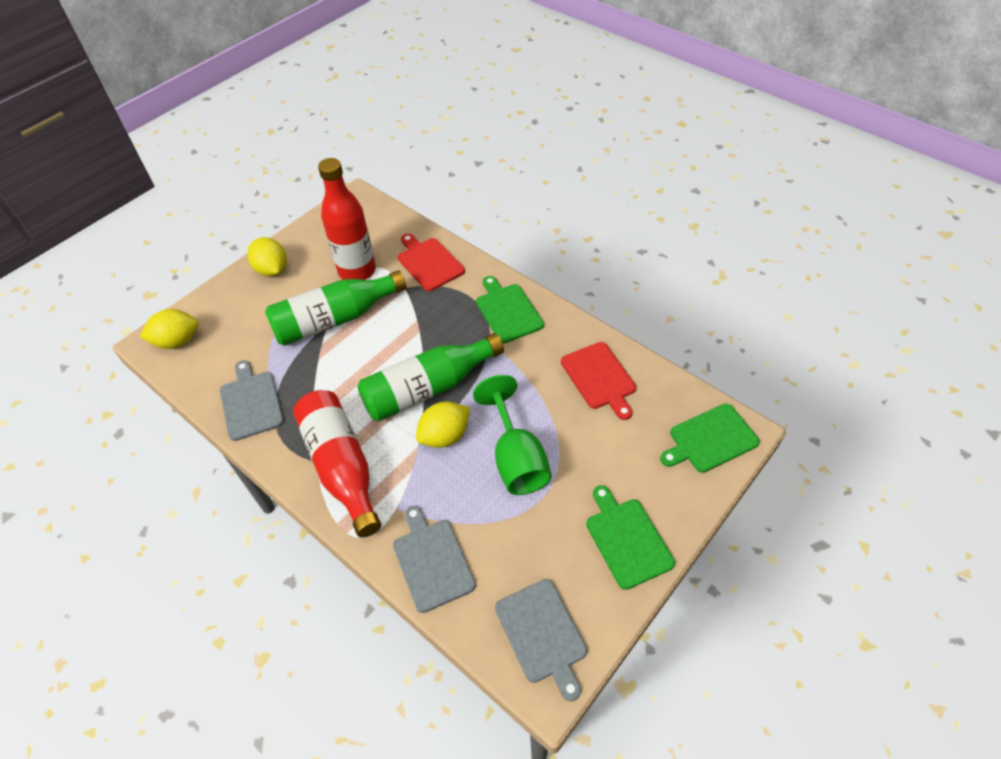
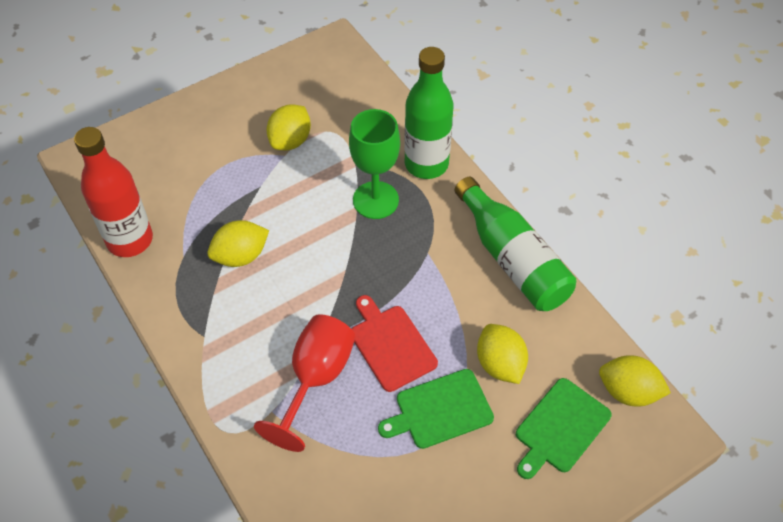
green cutting board: 3 -> 2
grey cutting board: 3 -> 0
red bottle: 2 -> 1
red cutting board: 2 -> 1
red goblet: 0 -> 1
yellow lemon: 3 -> 4

